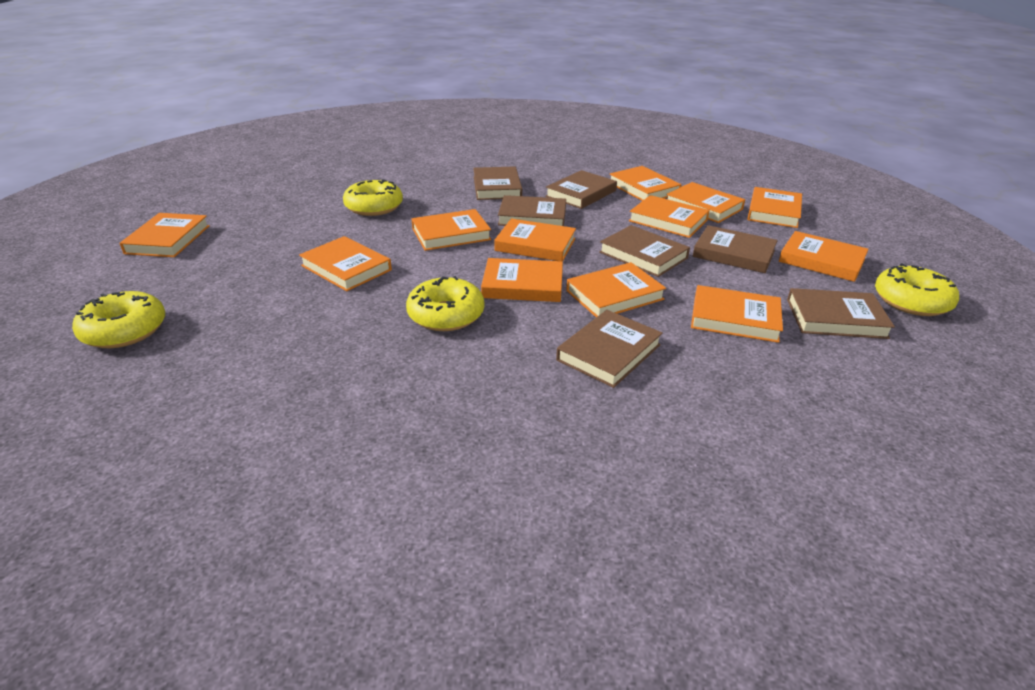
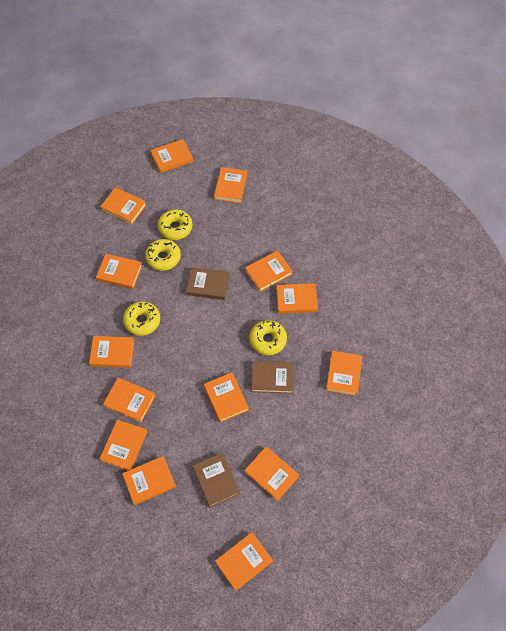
brown book: 7 -> 3
orange book: 12 -> 14

